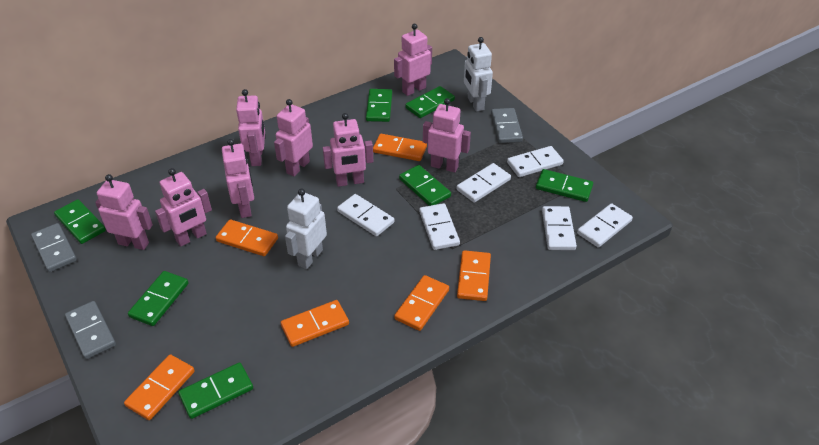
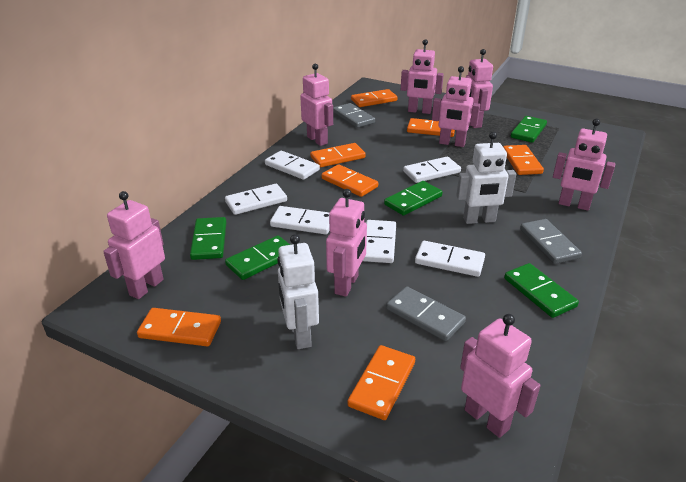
green domino: 7 -> 5
orange domino: 6 -> 7

